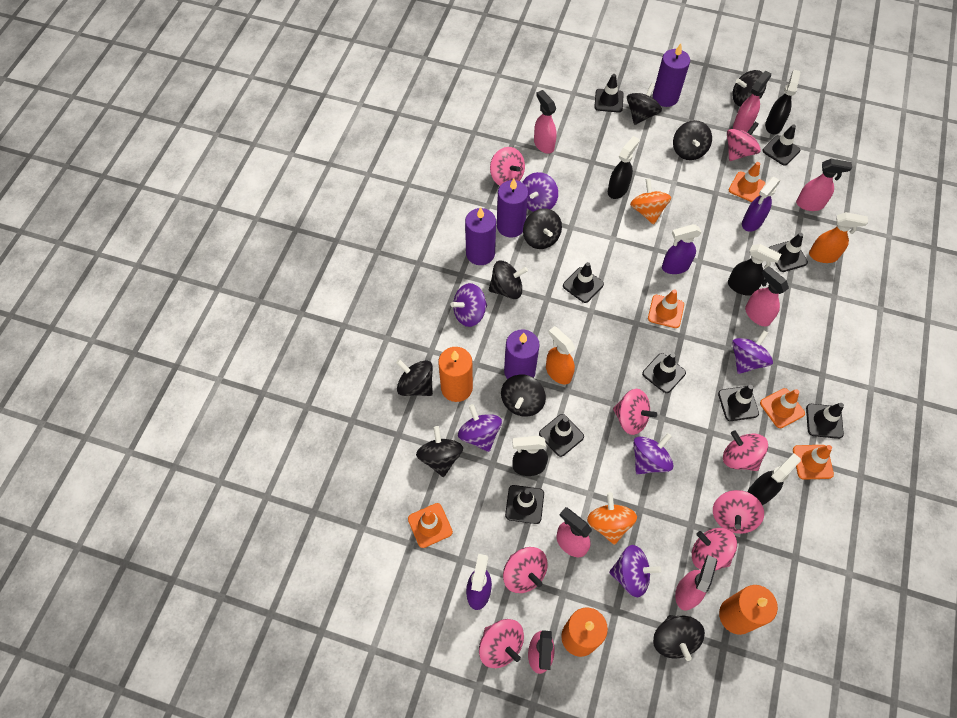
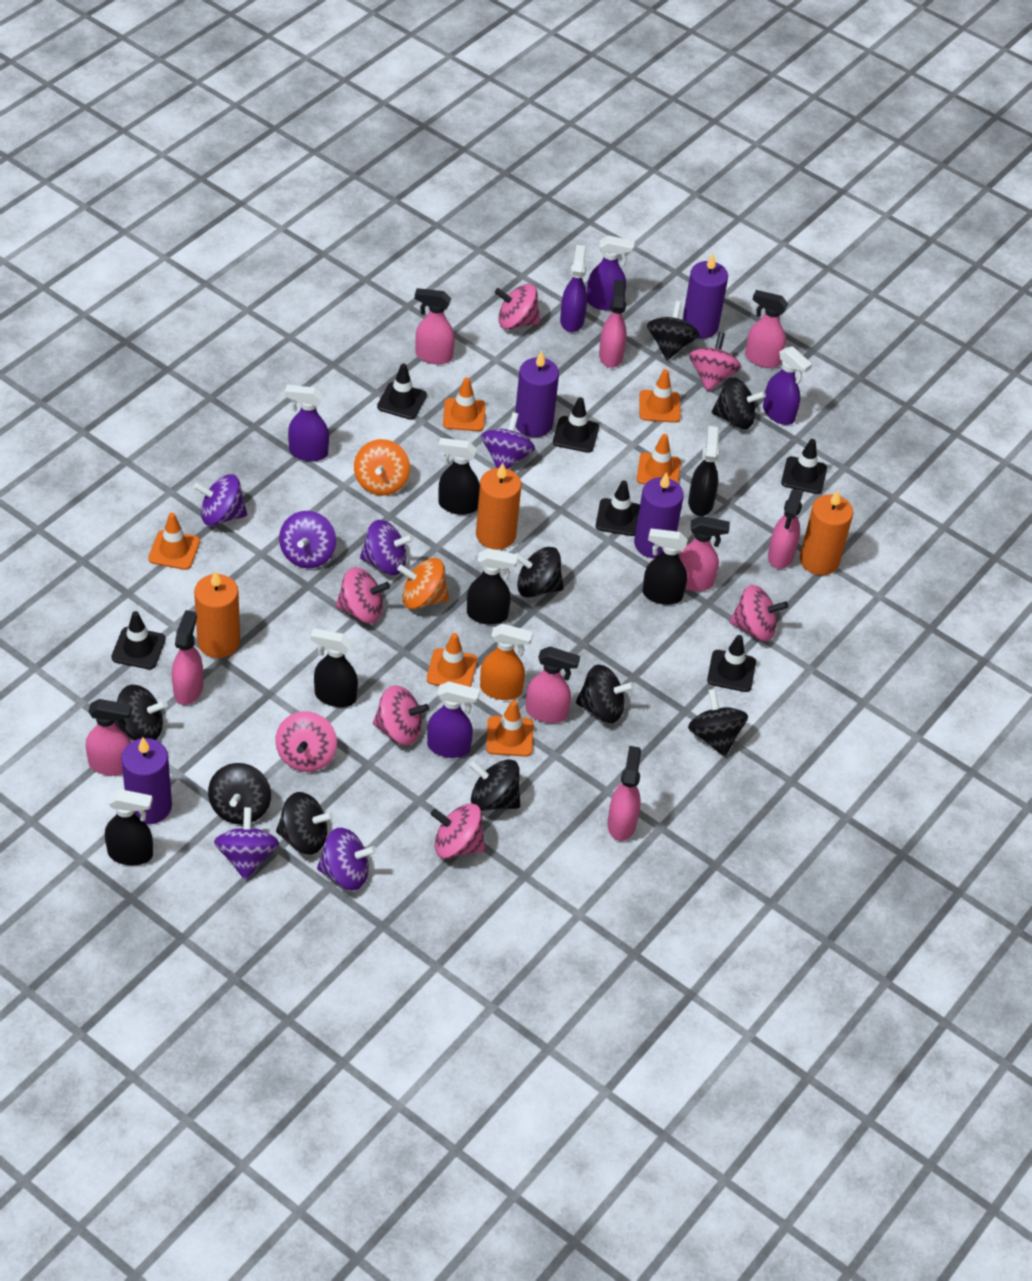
black spray bottle: 5 -> 6
black traffic cone: 9 -> 6
orange spray bottle: 2 -> 1
orange traffic cone: 5 -> 6
pink spinning top: 8 -> 7
pink spray bottle: 7 -> 9
purple spray bottle: 3 -> 5

